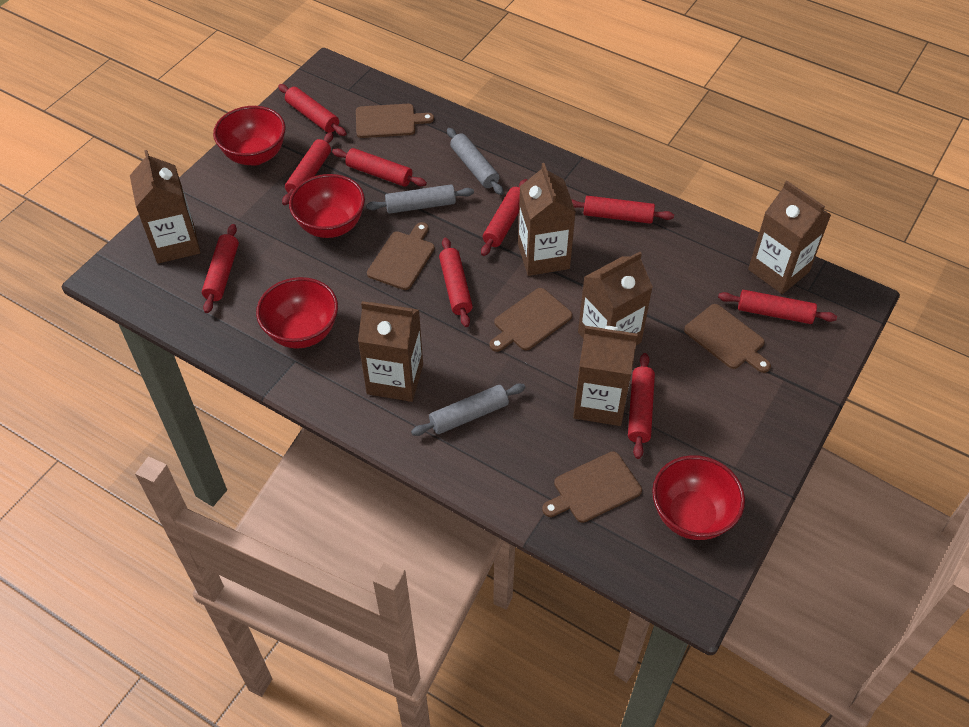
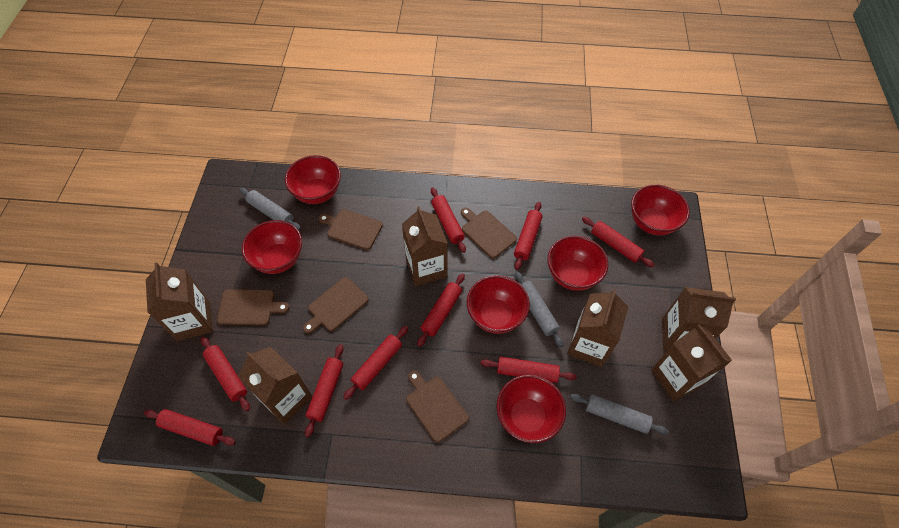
red bowl: 4 -> 6

